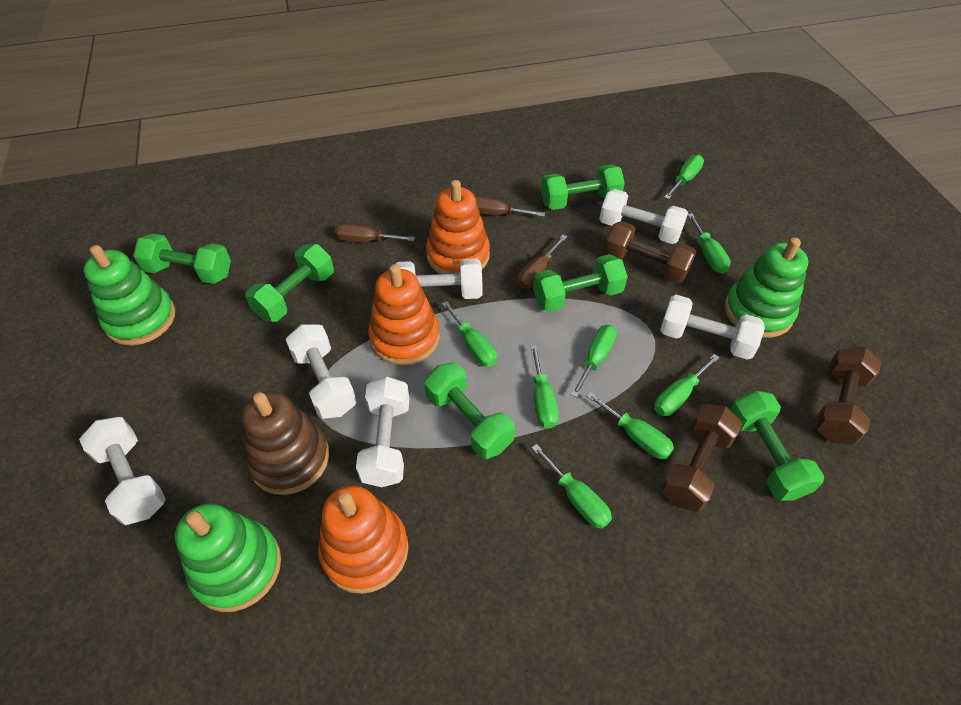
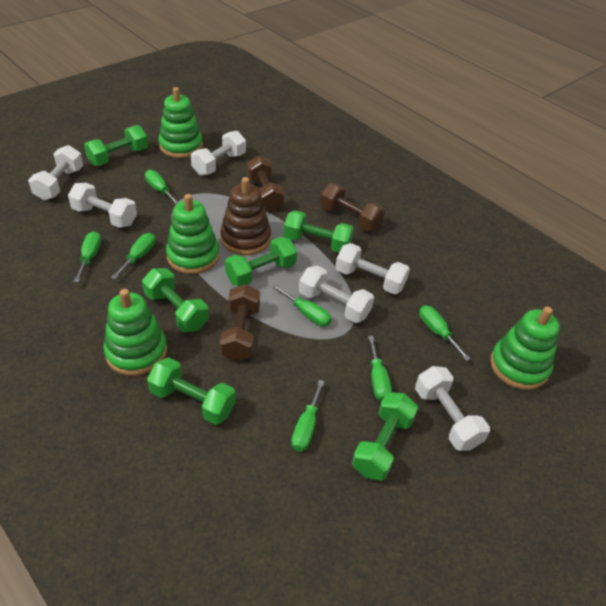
brown screwdriver: 3 -> 0
green screwdriver: 8 -> 7
green stacking toy: 3 -> 4
orange stacking toy: 3 -> 0

